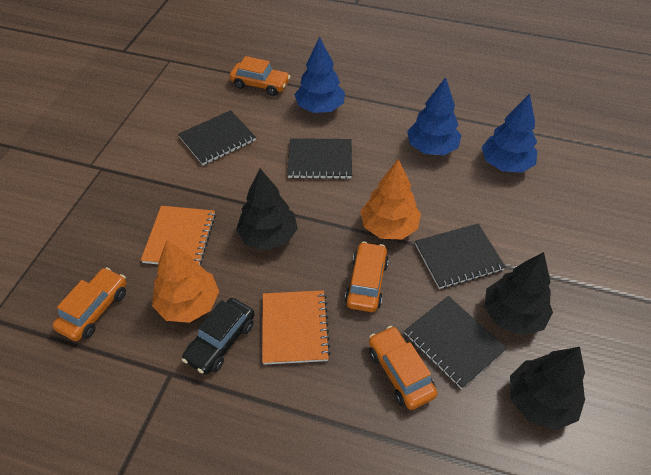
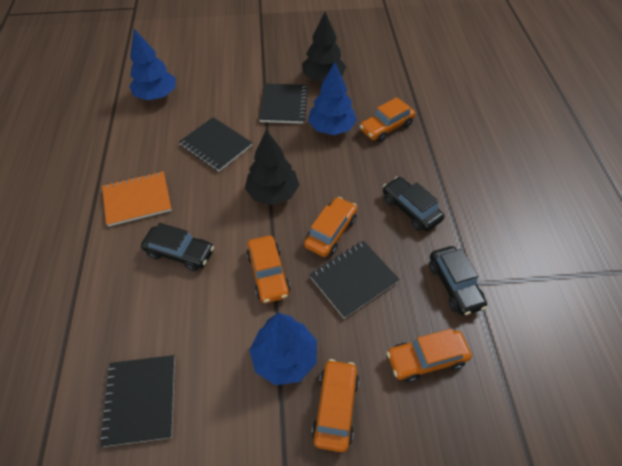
black car: 1 -> 3
black tree: 3 -> 2
orange car: 4 -> 5
orange notebook: 2 -> 1
orange tree: 2 -> 0

